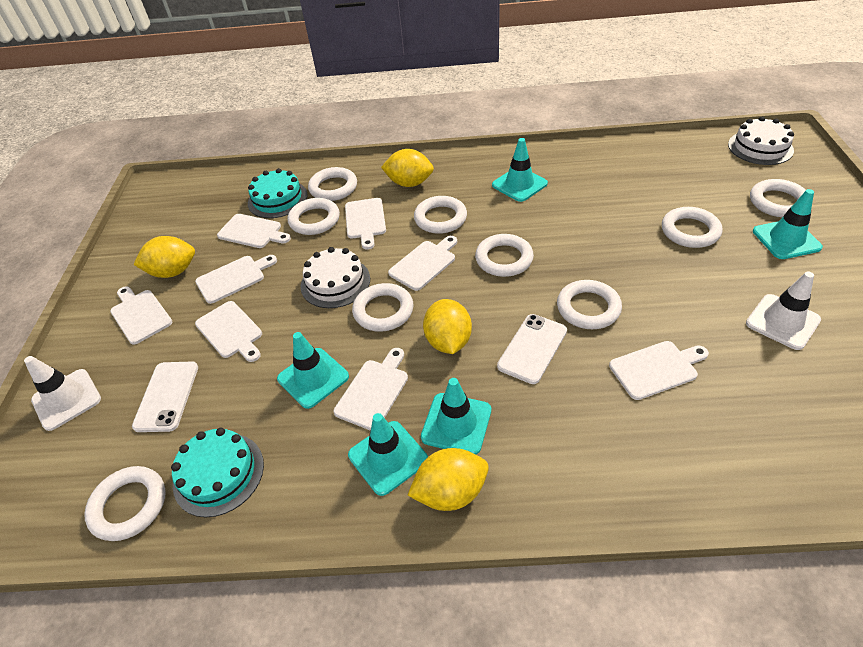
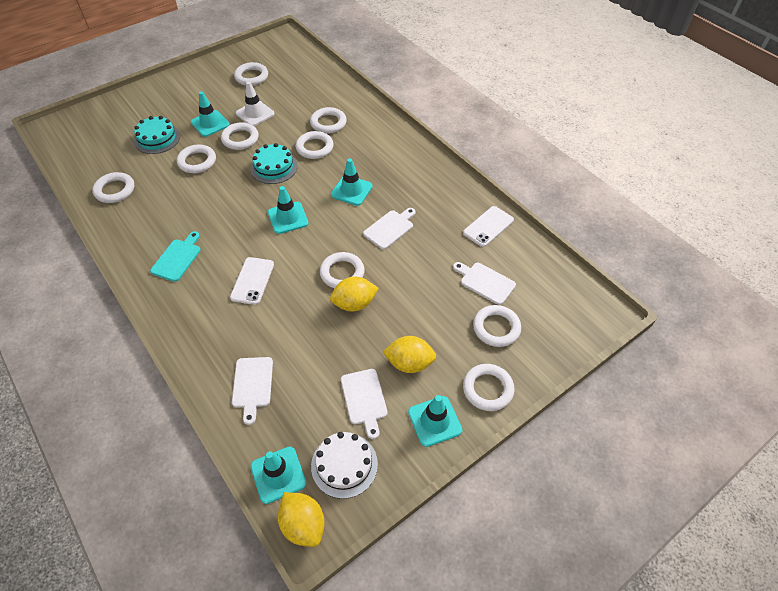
turquoise cutting board: 0 -> 1
white cake: 2 -> 1
white cutting board: 8 -> 4
white traffic cone: 2 -> 1
yellow lemon: 4 -> 3

